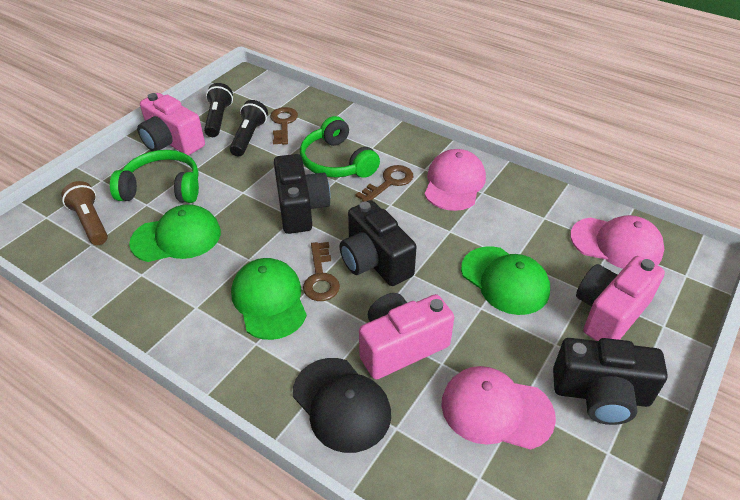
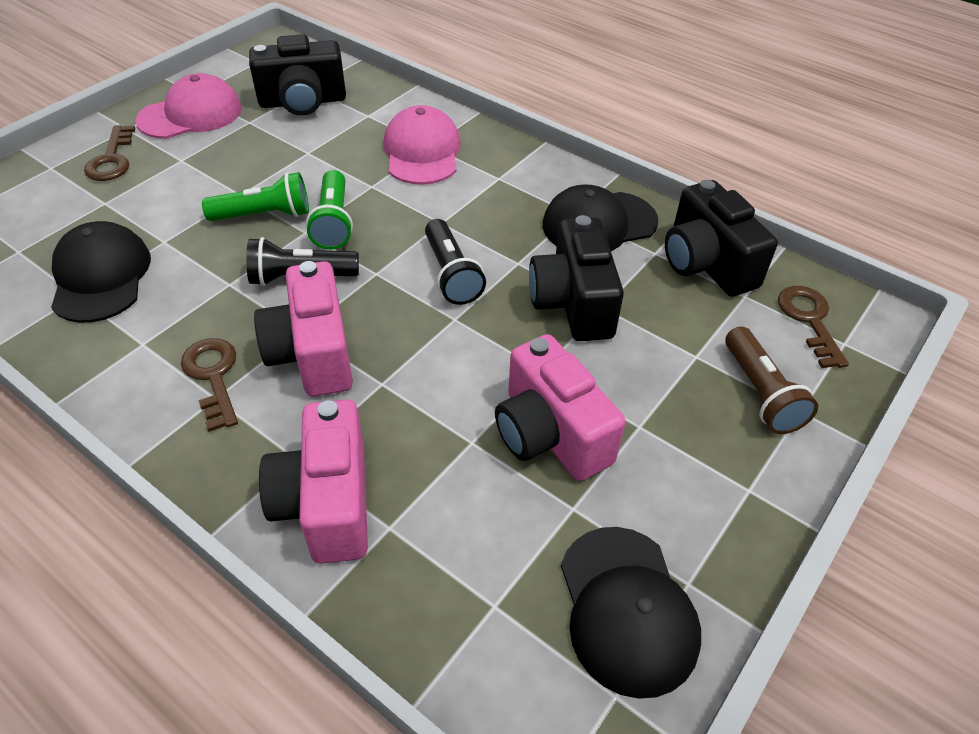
black cap: 1 -> 3
green cap: 3 -> 0
green flashlight: 0 -> 2
green headphones: 2 -> 0
pink cap: 3 -> 2

